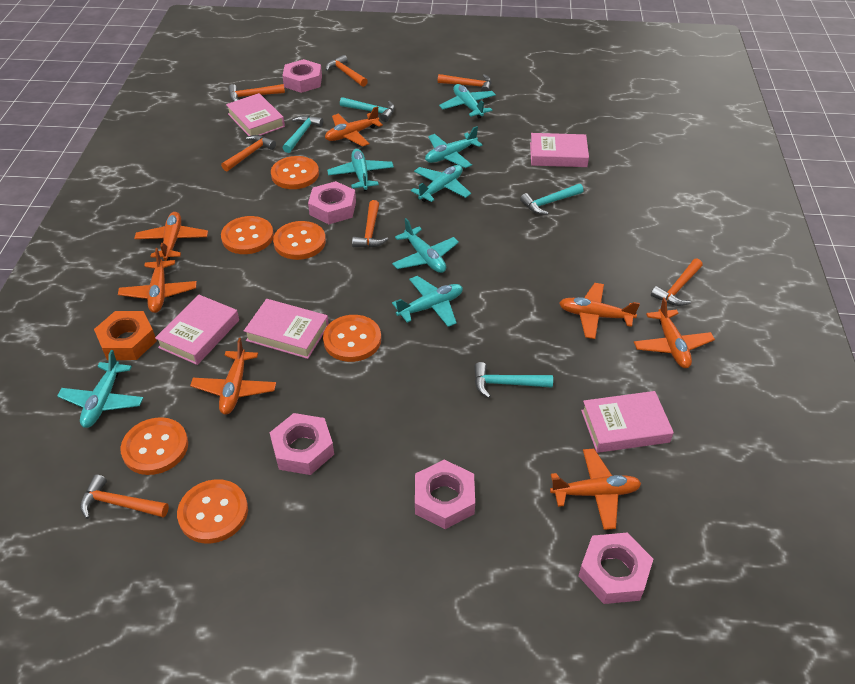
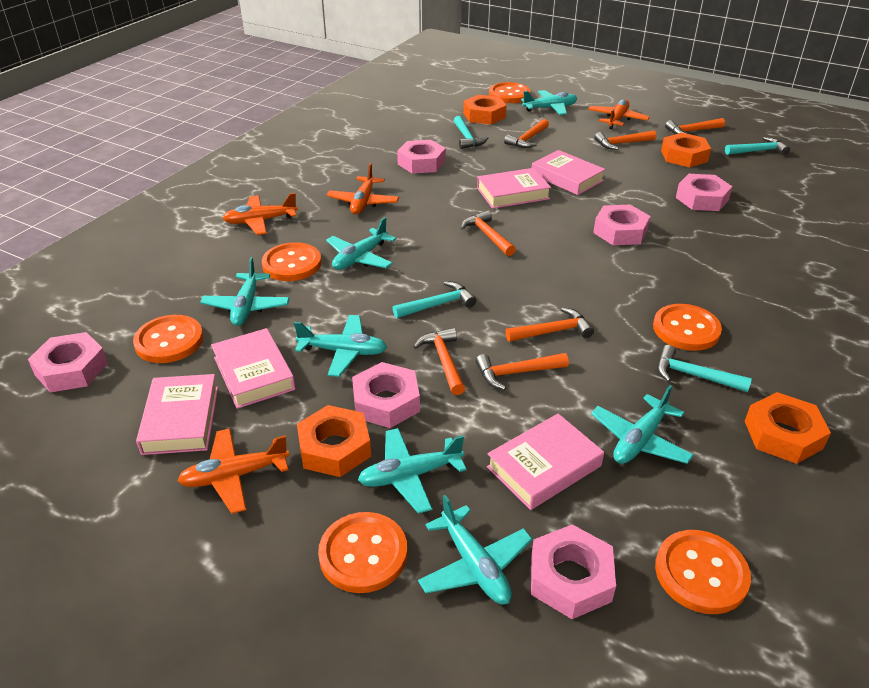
orange nut: 1 -> 4
orange plane: 7 -> 4
pink nut: 5 -> 6

